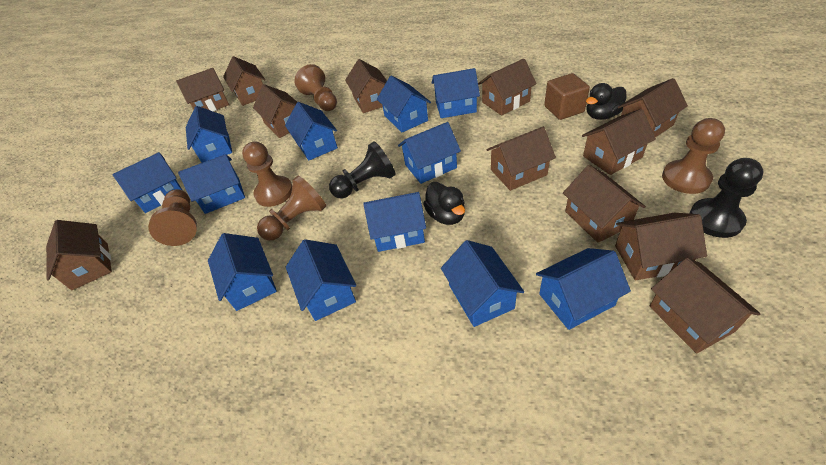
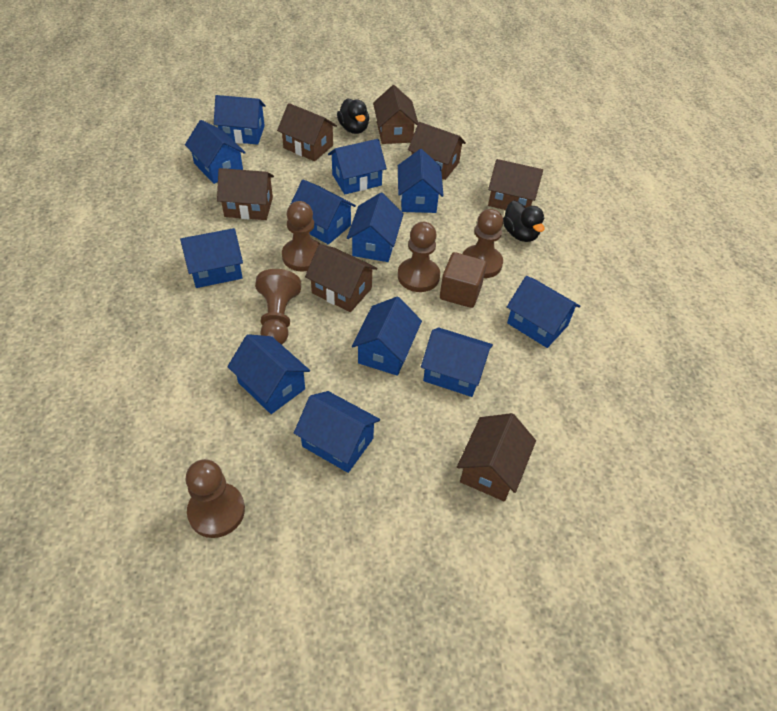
black pawn: 2 -> 0
brown house: 12 -> 7

